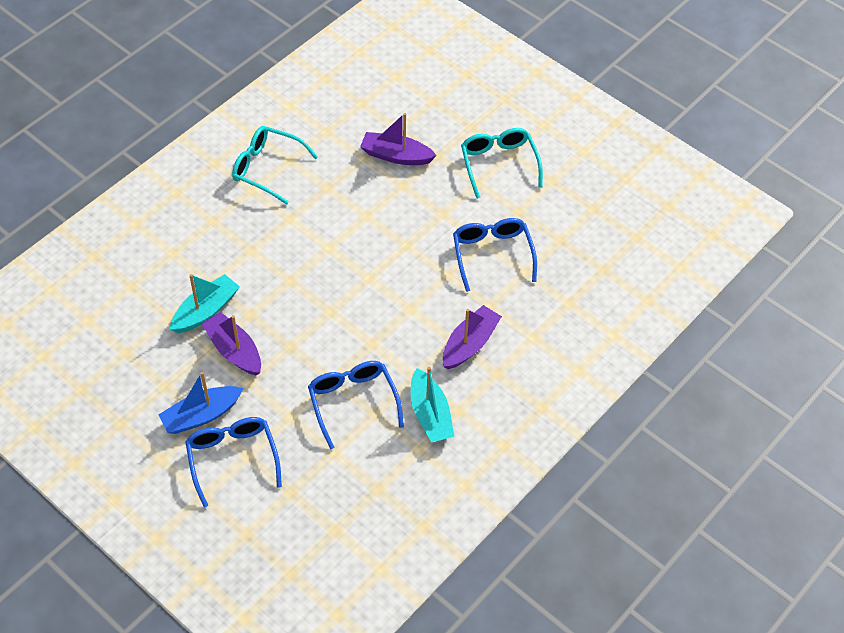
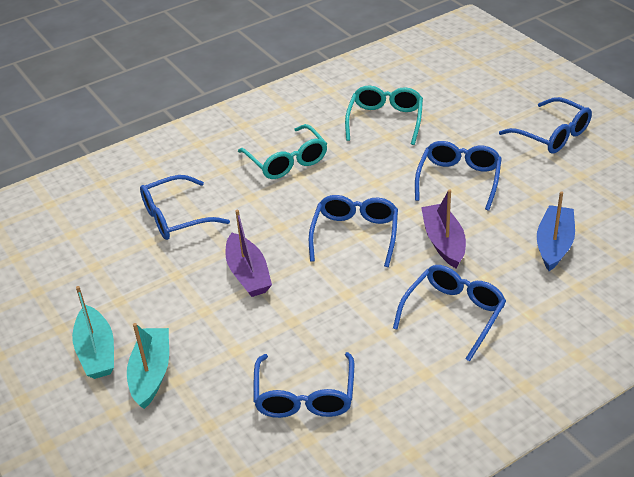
blue glasses: 3 -> 6
purple boat: 3 -> 2

